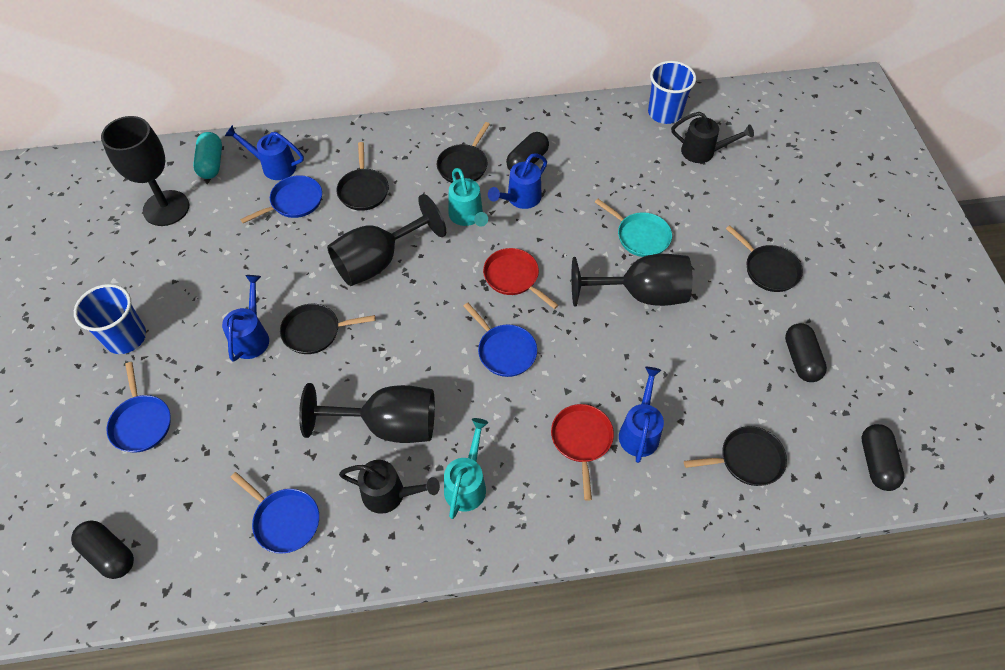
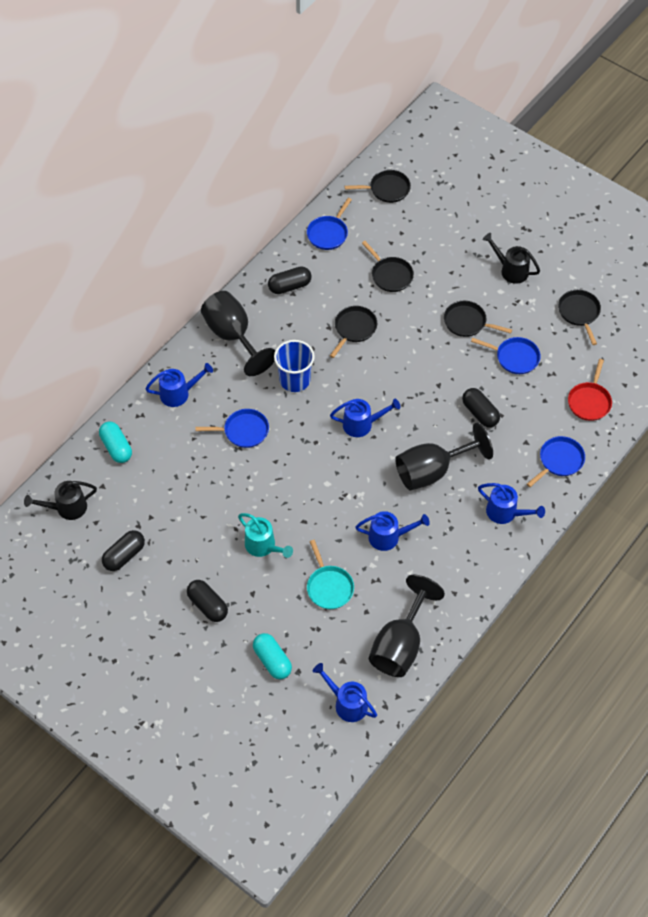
black goblet: 4 -> 3
blue cup: 2 -> 1
blue watering can: 4 -> 5
red pan: 2 -> 1
turquoise capsule: 1 -> 2
turquoise watering can: 2 -> 1

